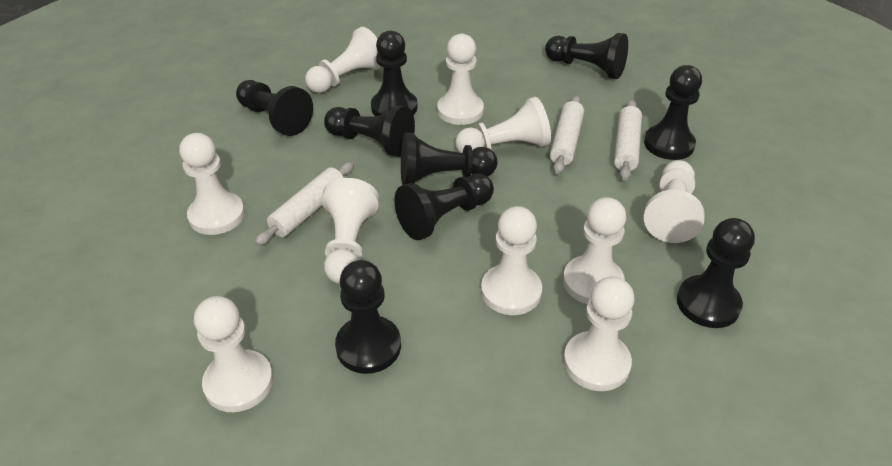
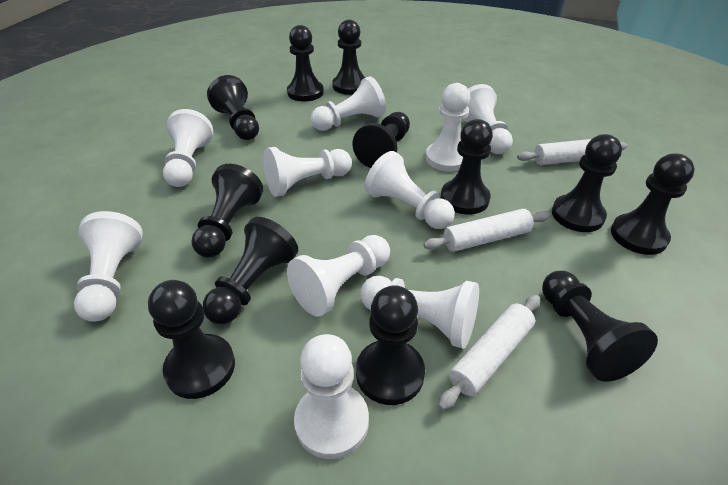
black pawn: 9 -> 12

